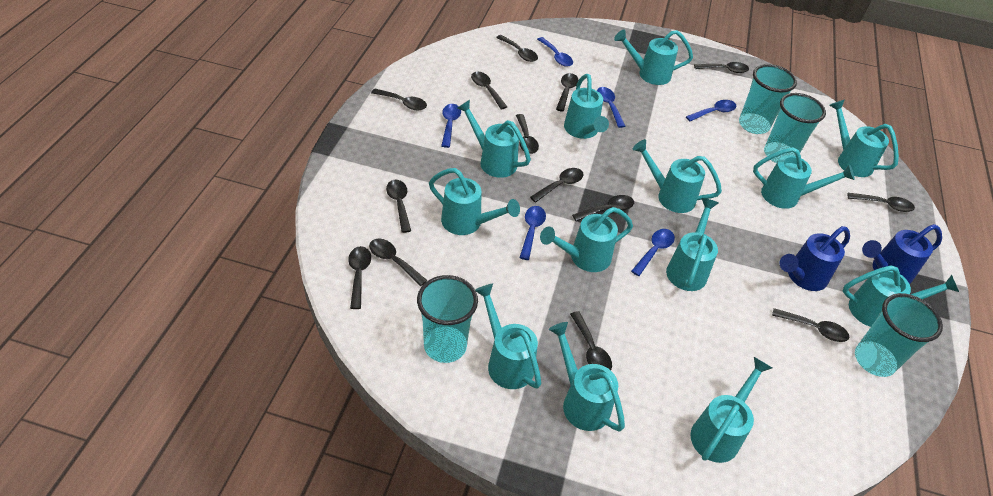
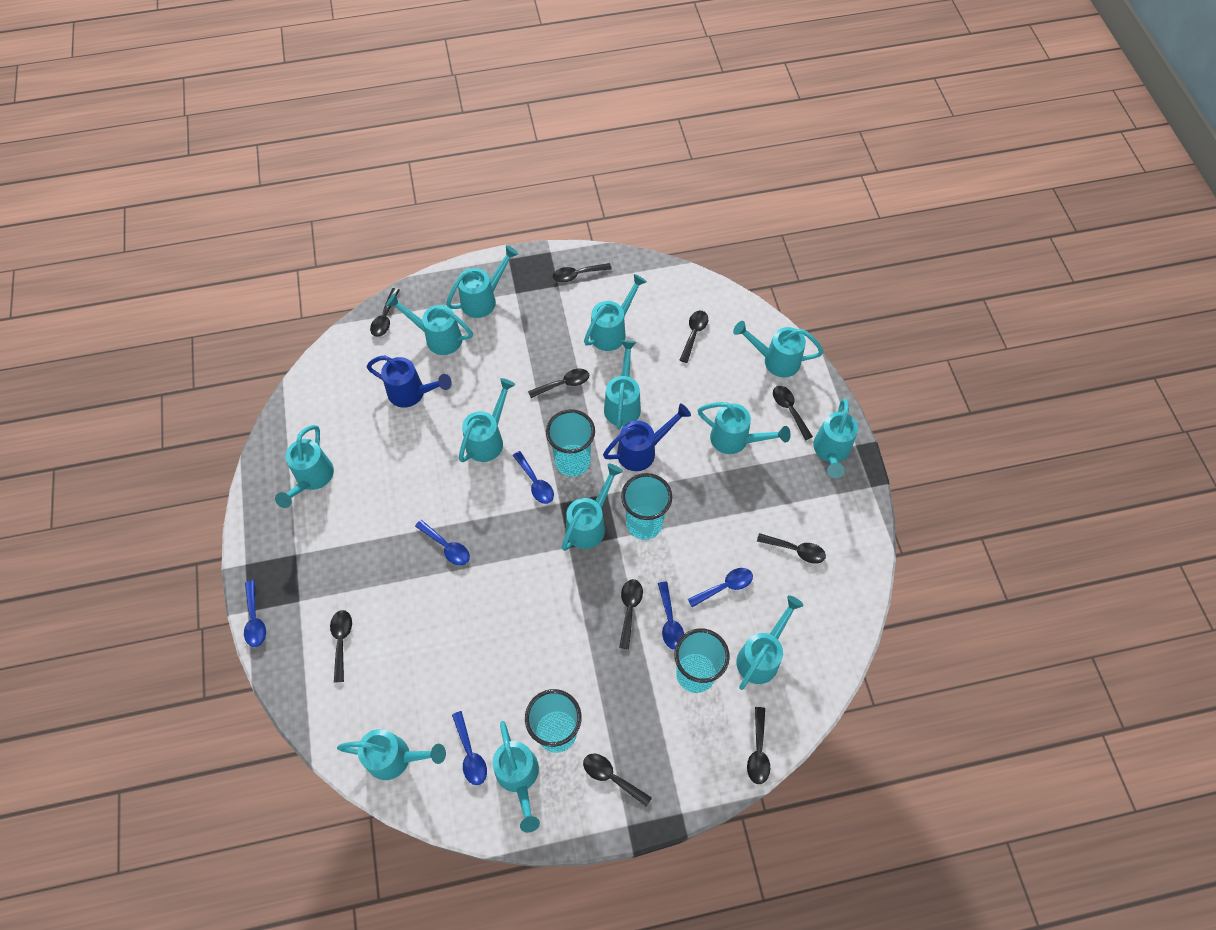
black spoon: 14 -> 10

